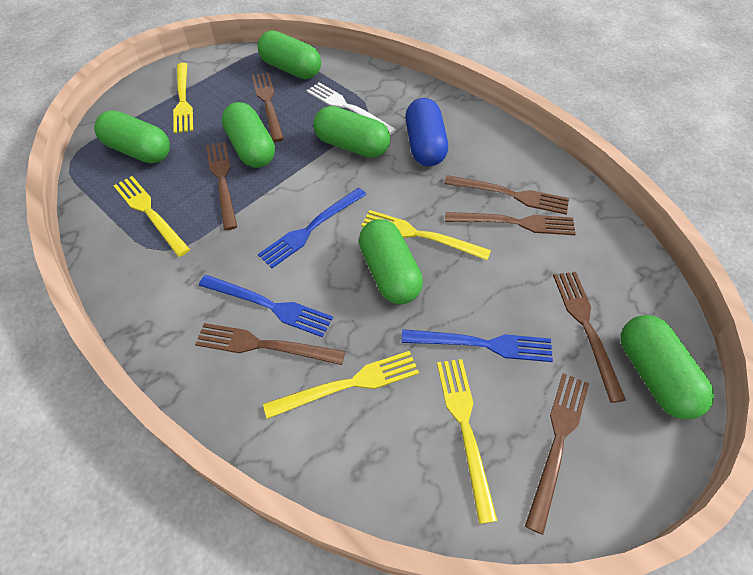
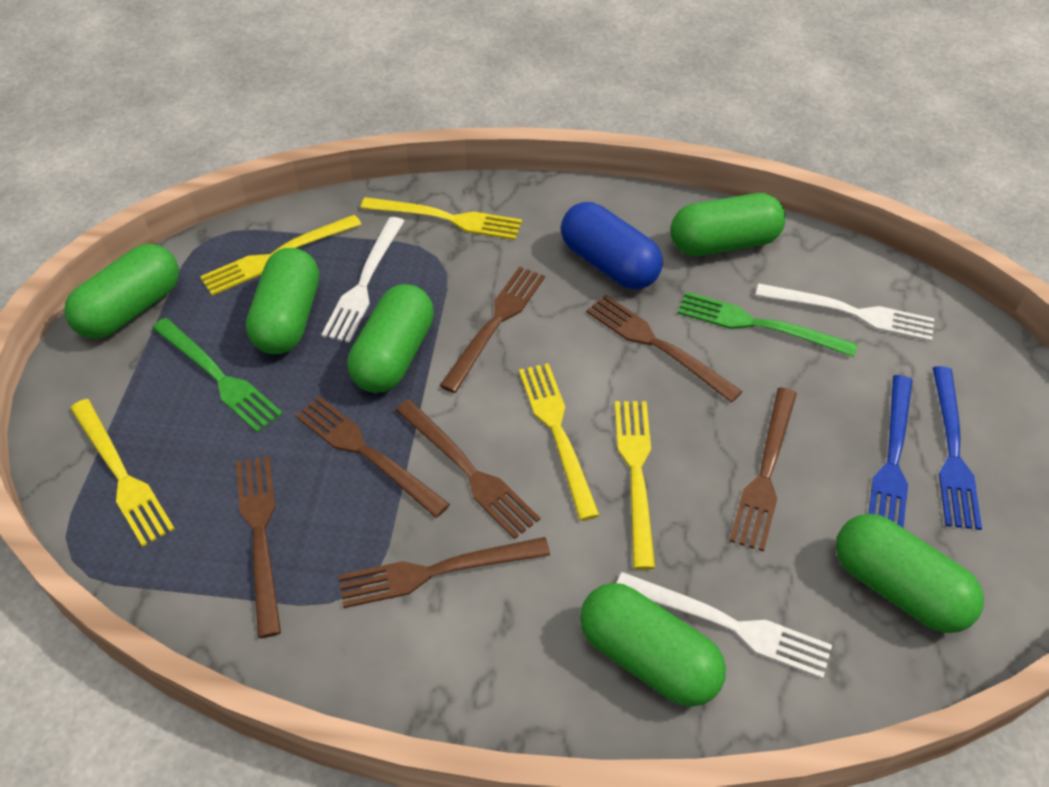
blue fork: 3 -> 2
green fork: 0 -> 2
white fork: 1 -> 3

